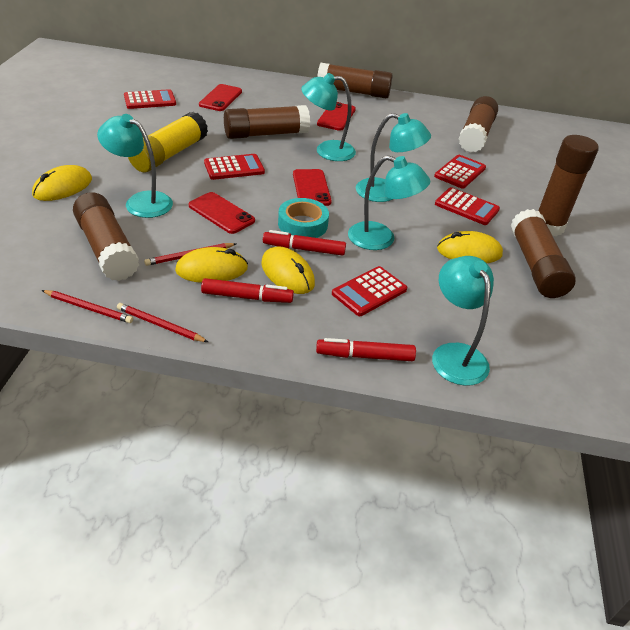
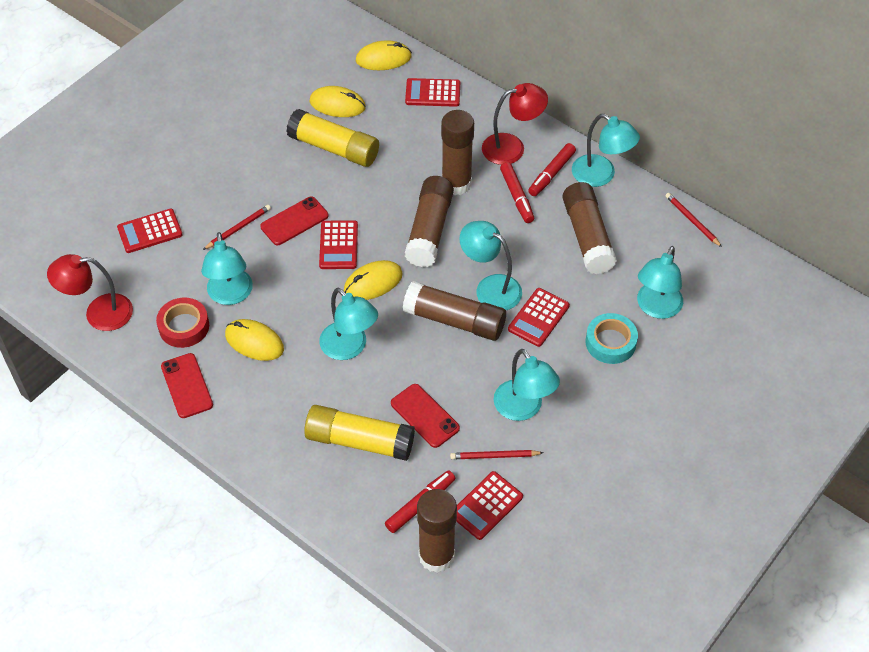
brown glue stick: 6 -> 5
red lamp: 0 -> 2
red phone: 4 -> 3
red tape: 0 -> 1
turquoise lamp: 5 -> 6
yellow glue stick: 1 -> 2

